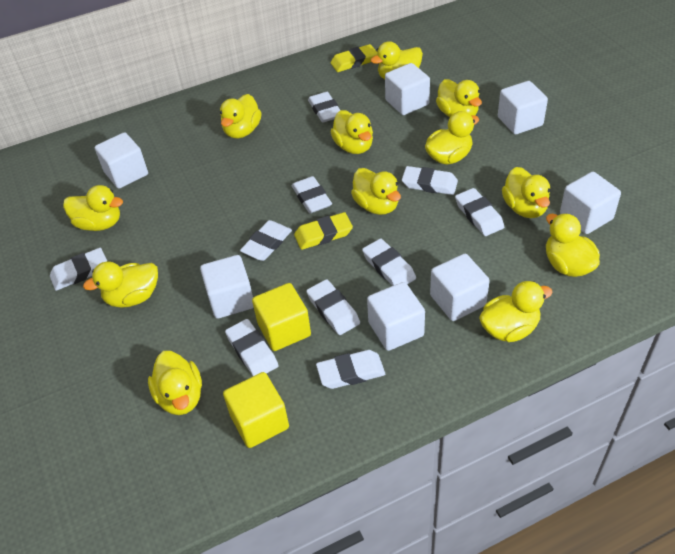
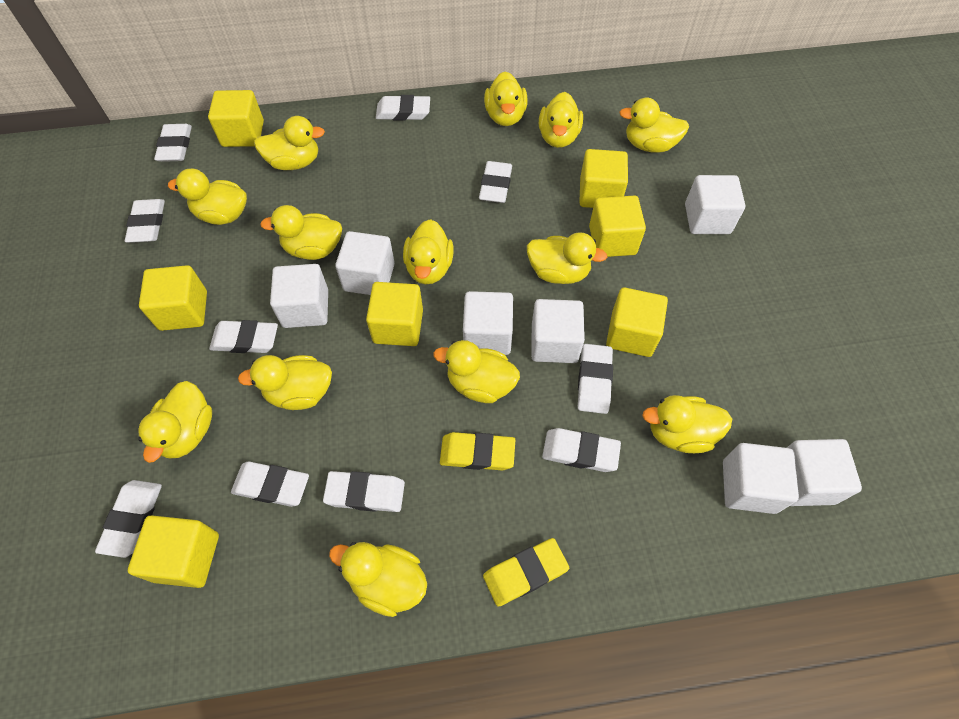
yellow cube: 2 -> 7
yellow duck: 12 -> 13

